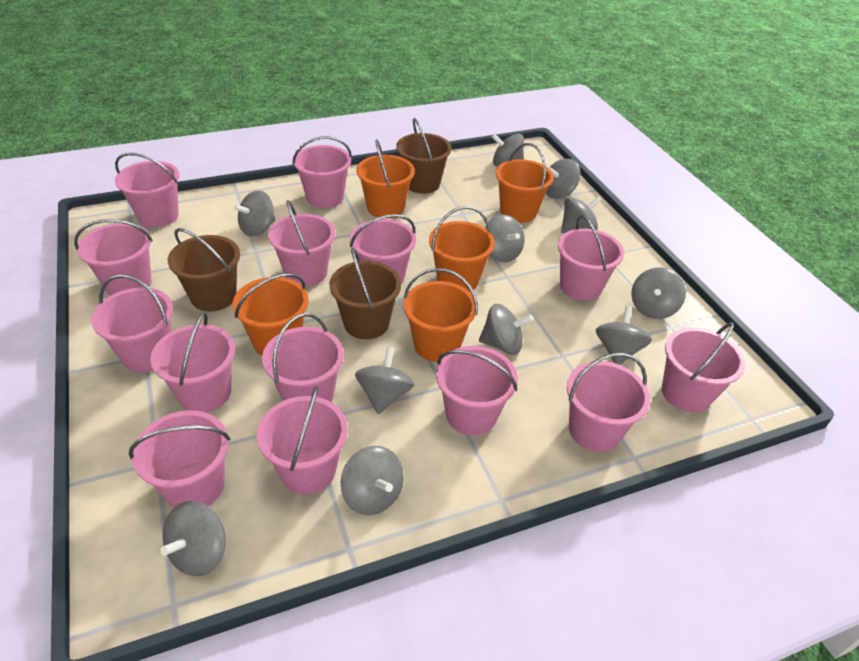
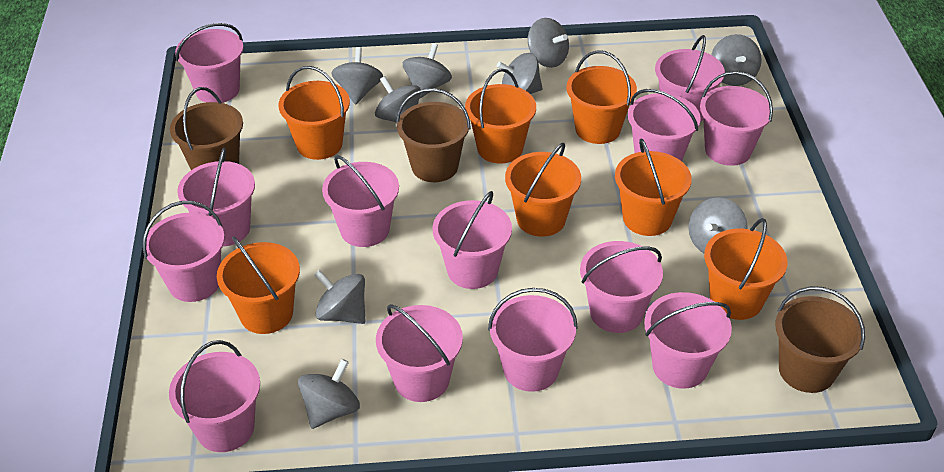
grey spinning top: 11 -> 9
orange bucket: 5 -> 7
pink bucket: 14 -> 13

